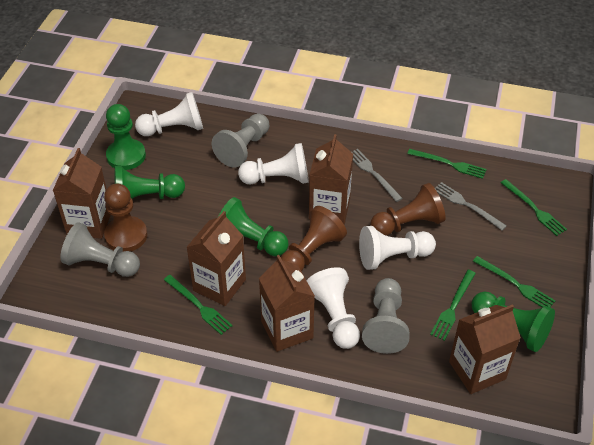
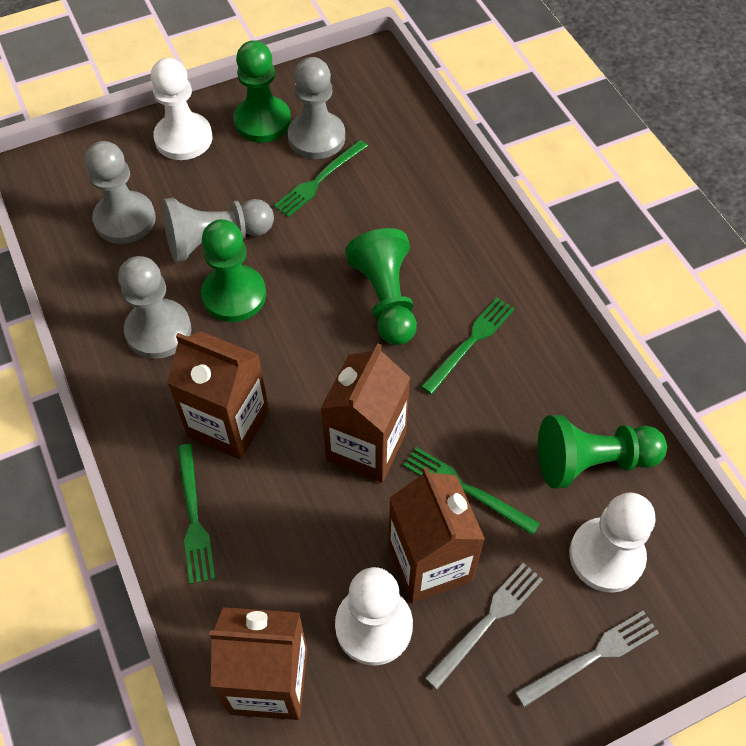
brown carton: 5 -> 4
brown pawn: 3 -> 0
green fork: 5 -> 4
grey pawn: 3 -> 4
white pawn: 4 -> 3

